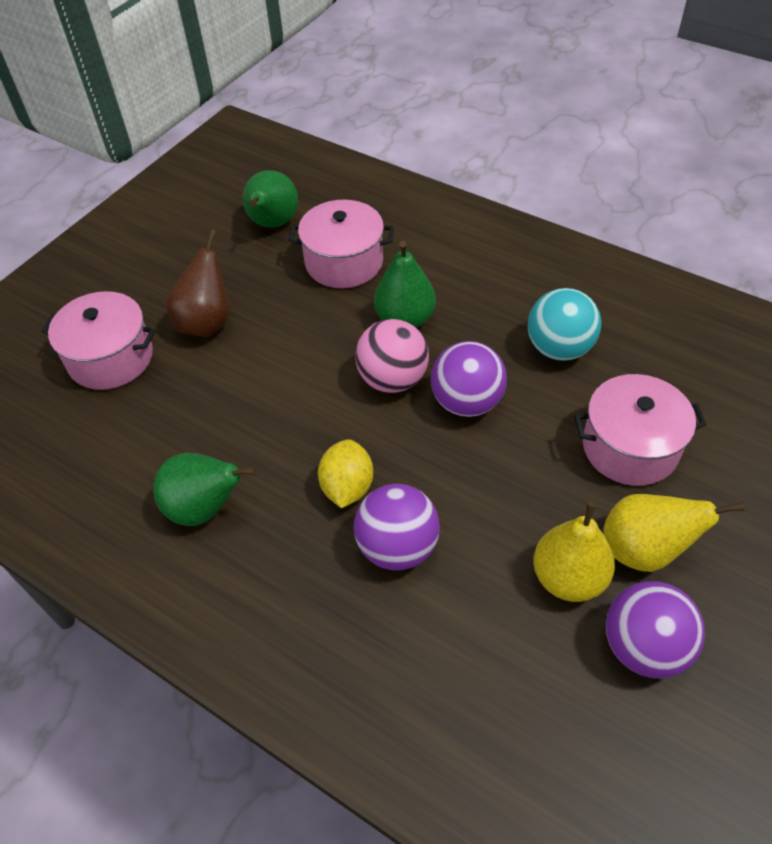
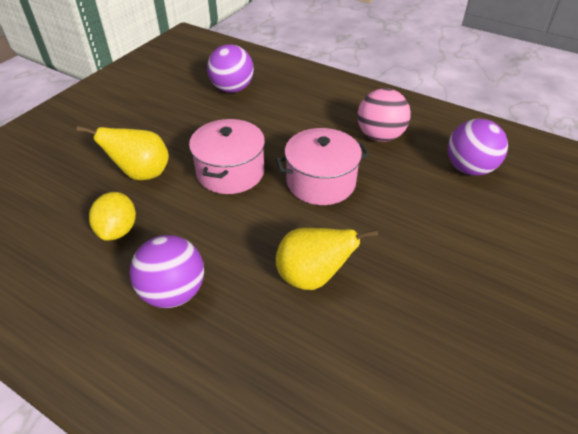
brown pear: 1 -> 0
green pear: 3 -> 0
pink pot: 3 -> 2
turquoise ball: 1 -> 0

